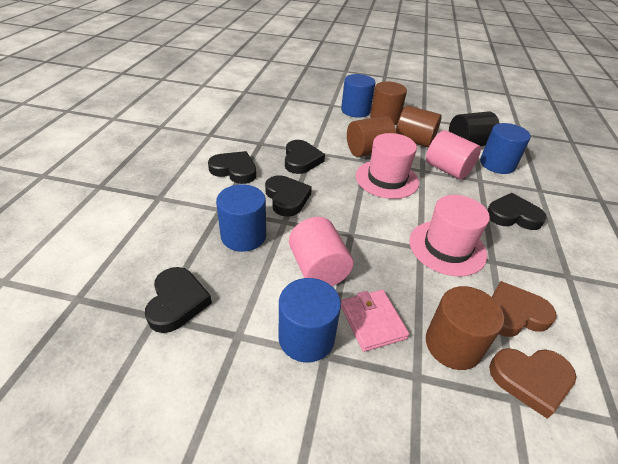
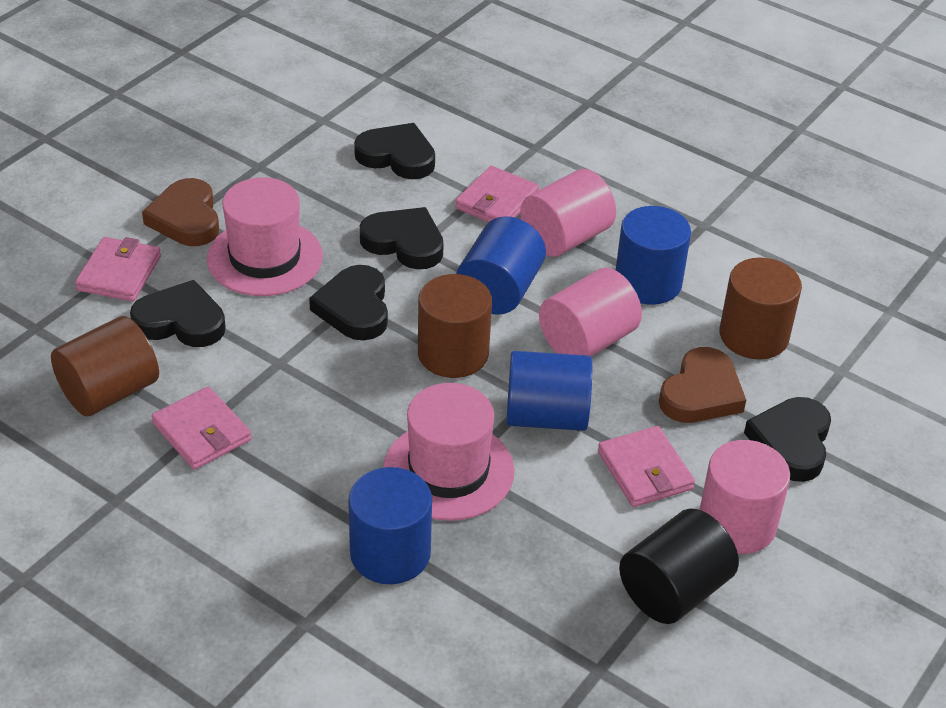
brown cylinder: 4 -> 3
pink cylinder: 2 -> 3
pink wallet: 1 -> 4

